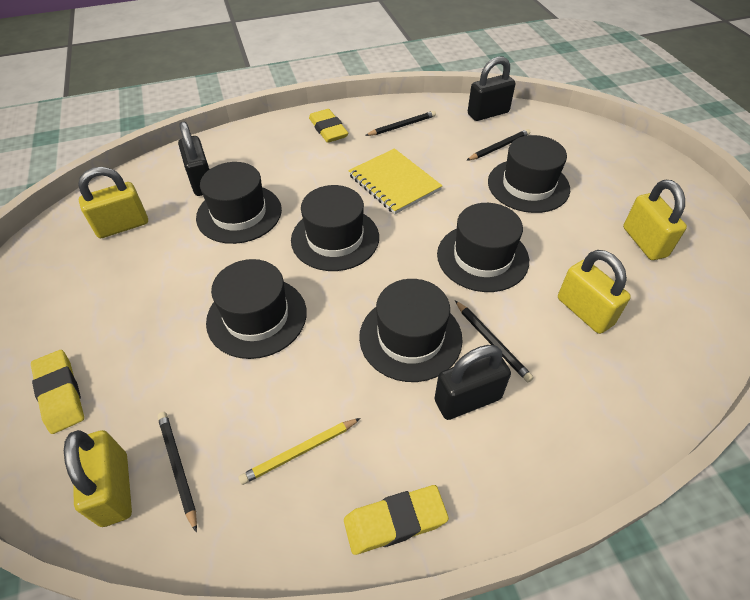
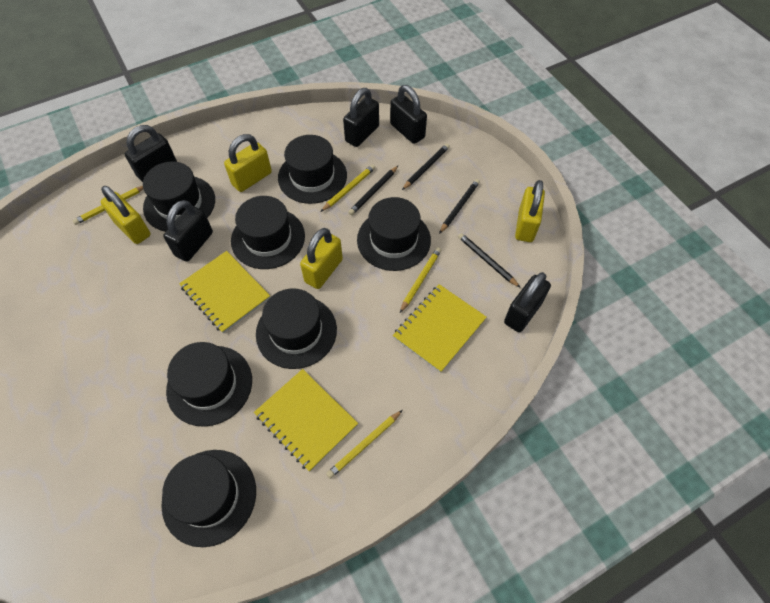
black hat: 6 -> 7
black padlock: 3 -> 5
yellow eraser: 3 -> 0
yellow notebook: 1 -> 3
yellow pencil: 1 -> 4

